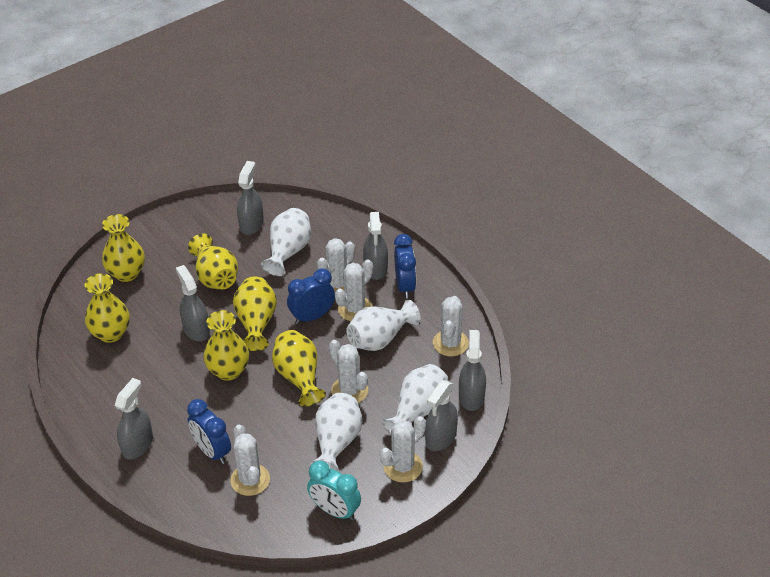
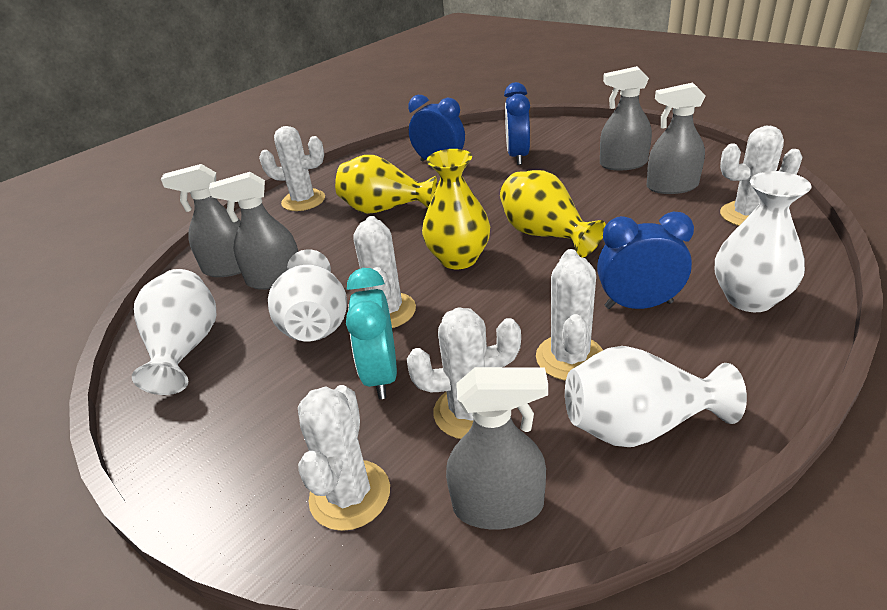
grey spray bottle: 6 -> 5
yellow vase: 6 -> 3

